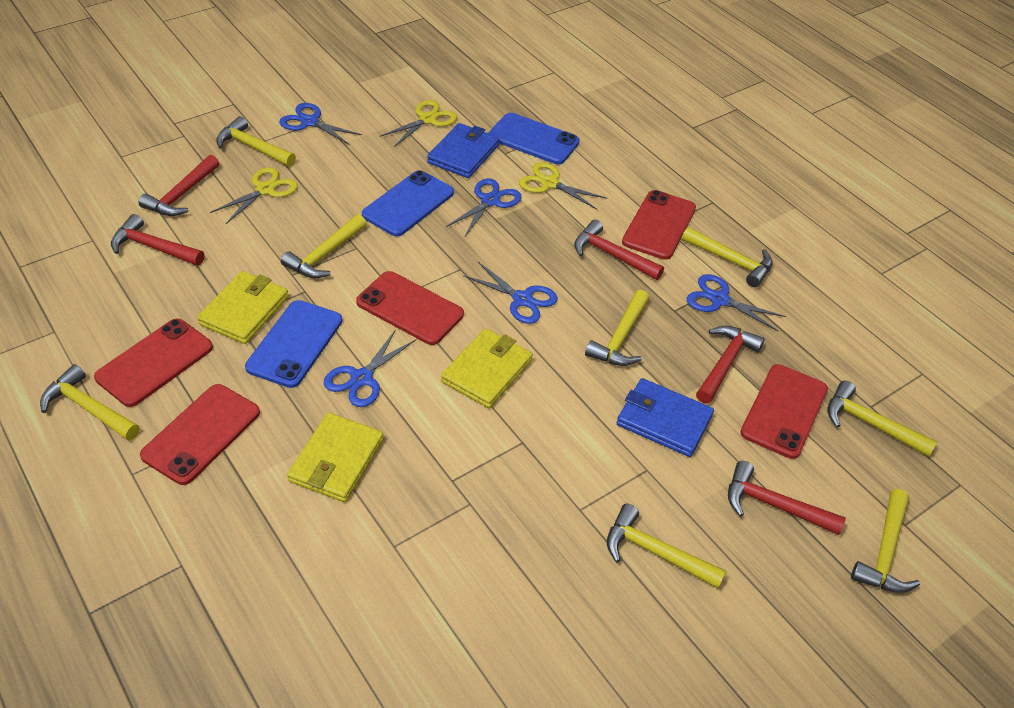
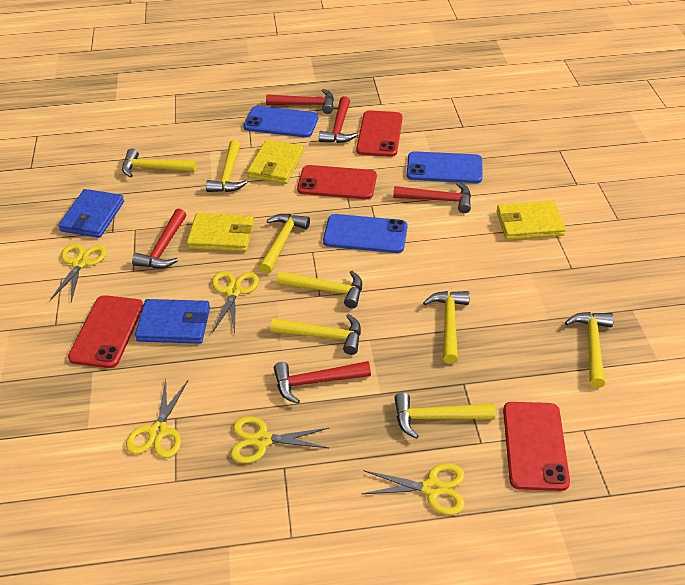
blue scissors: 5 -> 0
red phone: 5 -> 4
yellow scissors: 3 -> 5

